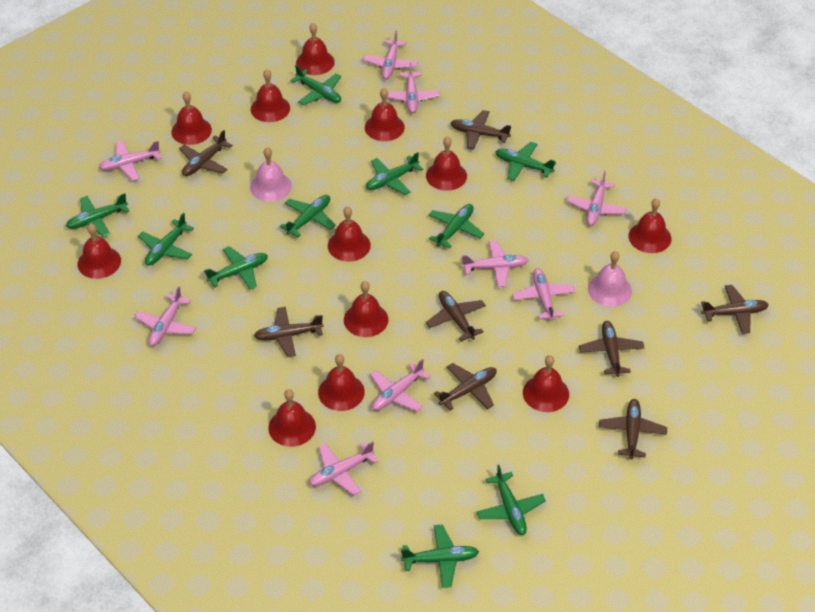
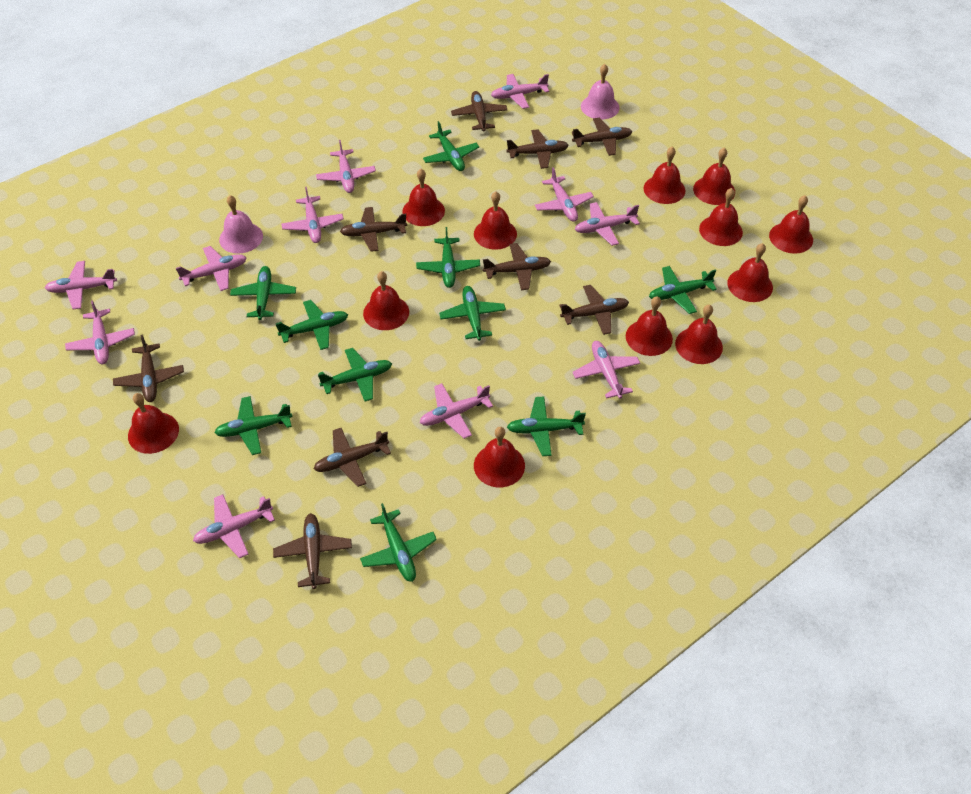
brown plane: 8 -> 9
pink plane: 9 -> 11

